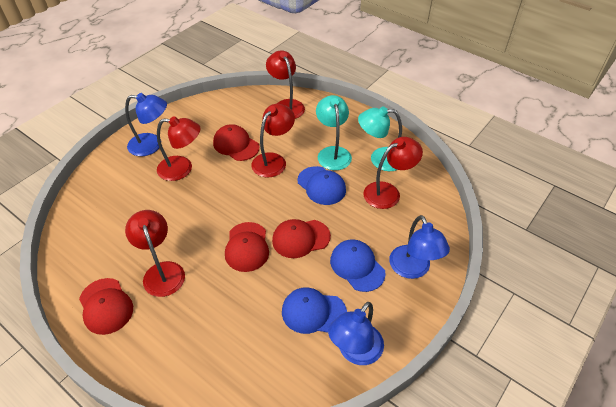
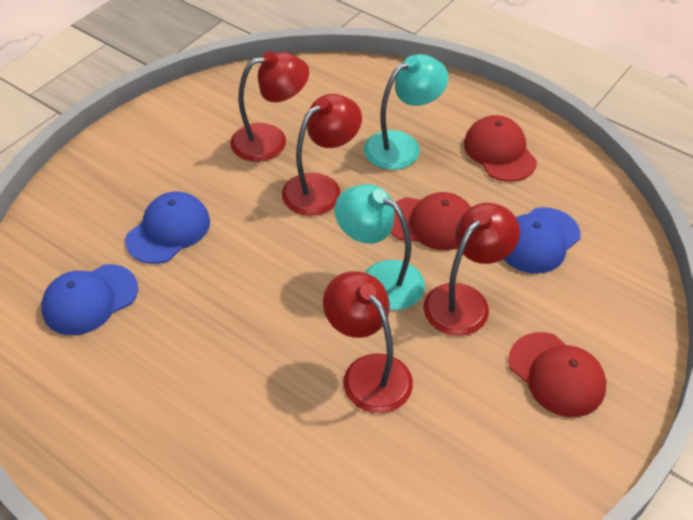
blue lamp: 3 -> 0
red cap: 4 -> 3
red lamp: 5 -> 4

